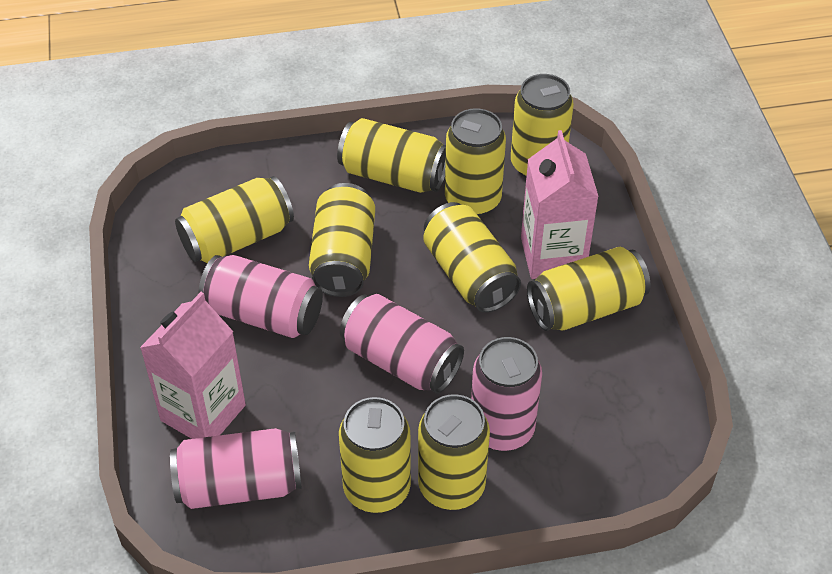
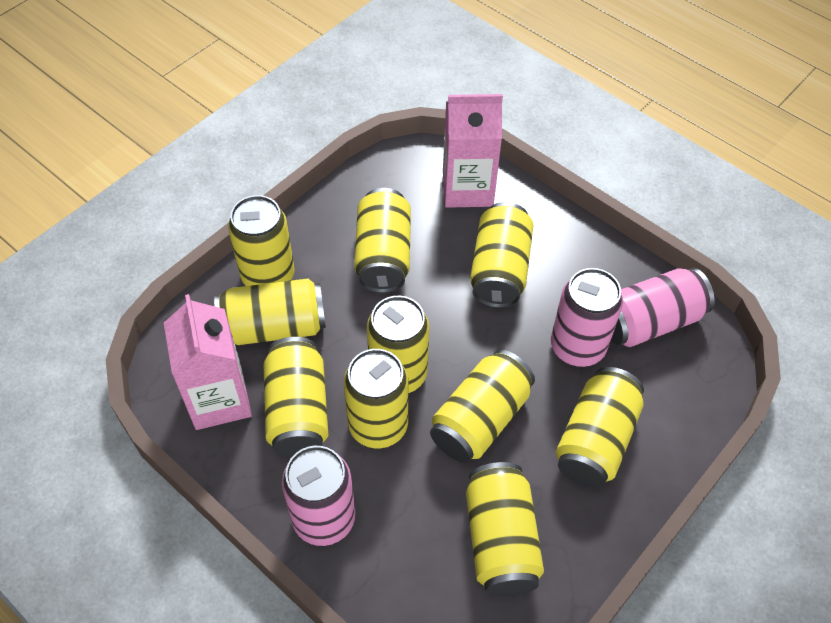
pink can: 4 -> 3
yellow can: 9 -> 10

